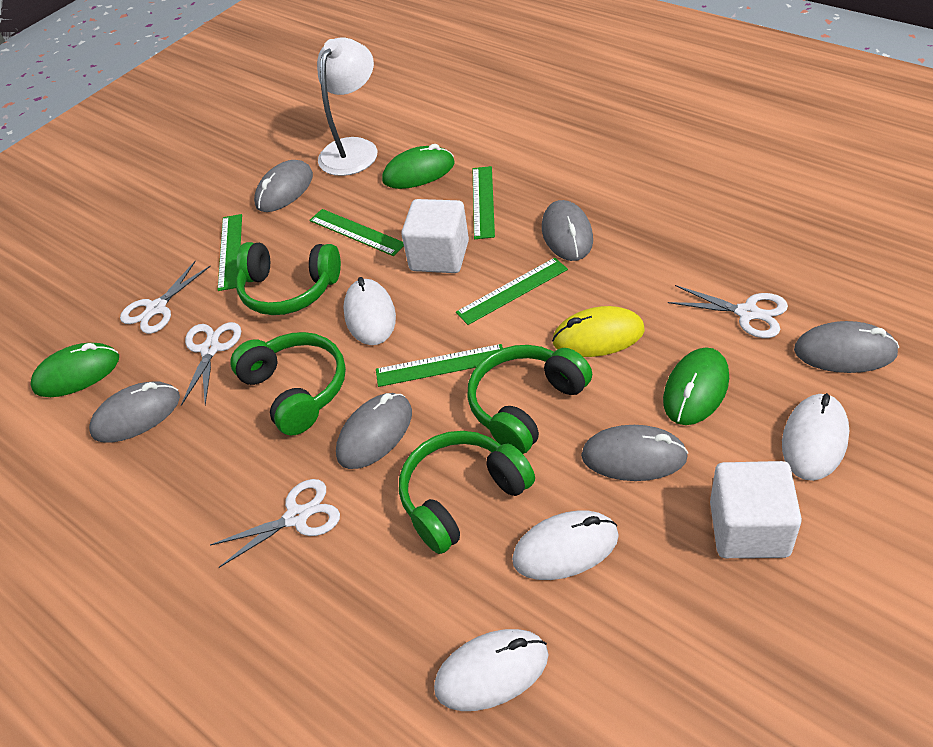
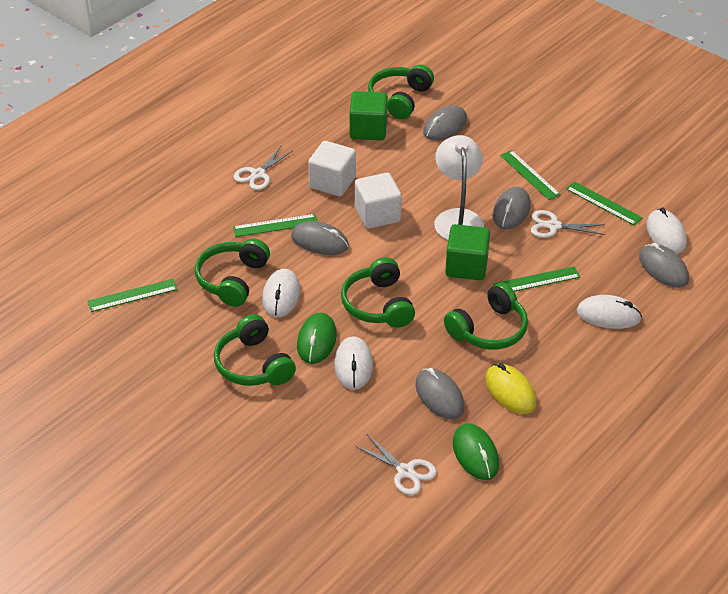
green cube: 0 -> 2
green headphones: 4 -> 5
green mouse: 3 -> 2
grey mouse: 6 -> 5
white scissors: 4 -> 3

